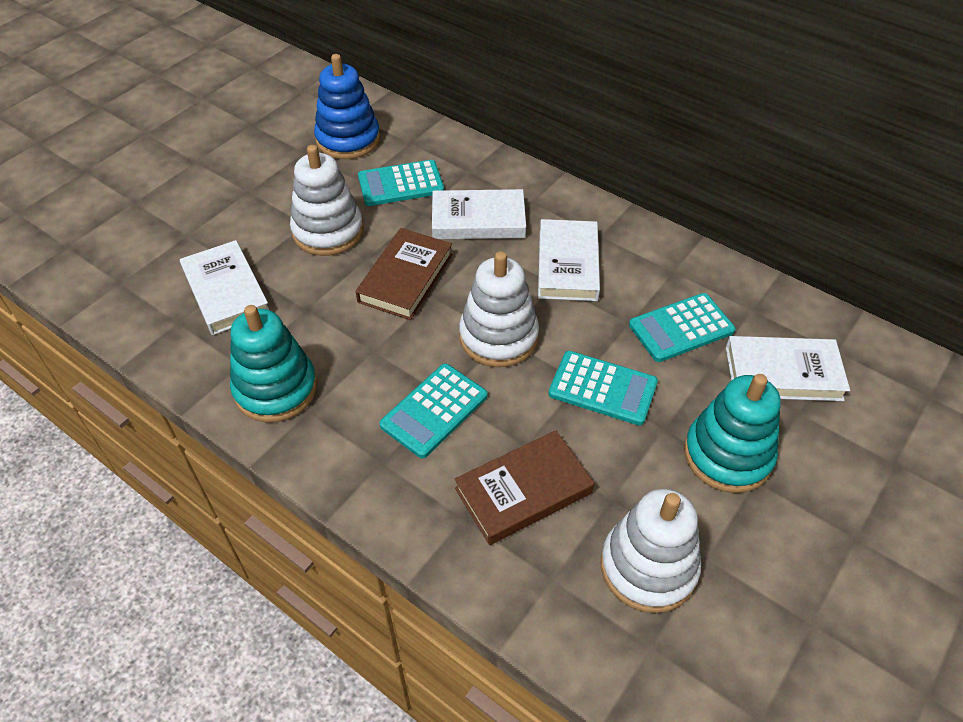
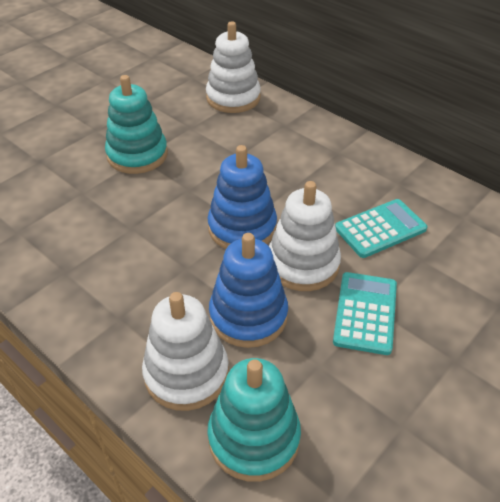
blue stacking toy: 1 -> 2
brown book: 2 -> 0
turquoise calculator: 4 -> 2
white book: 4 -> 0

